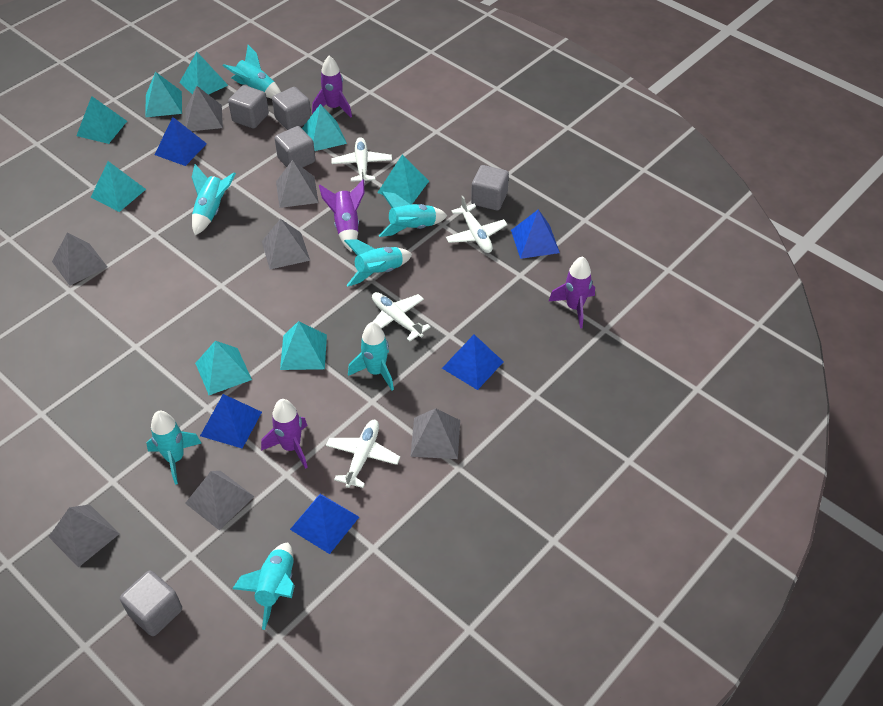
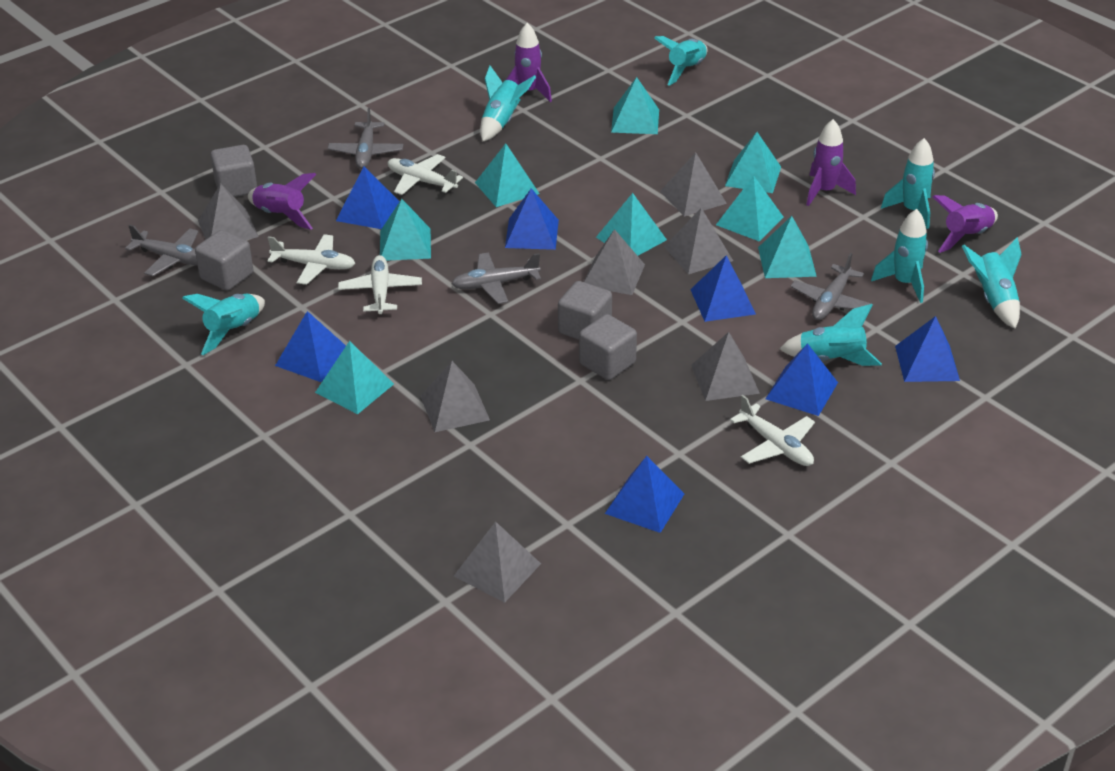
blue pyramid: 5 -> 7
grey cube: 5 -> 4
grey plane: 0 -> 4

